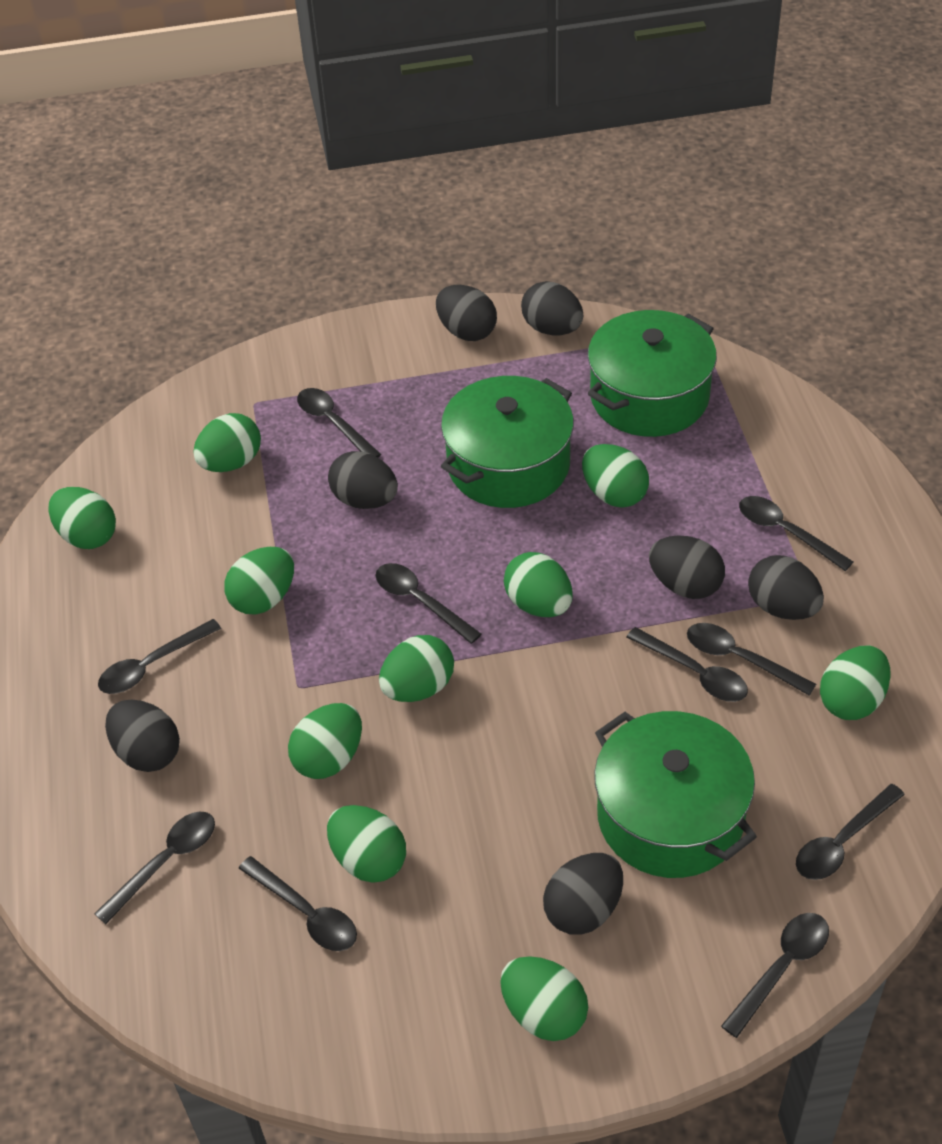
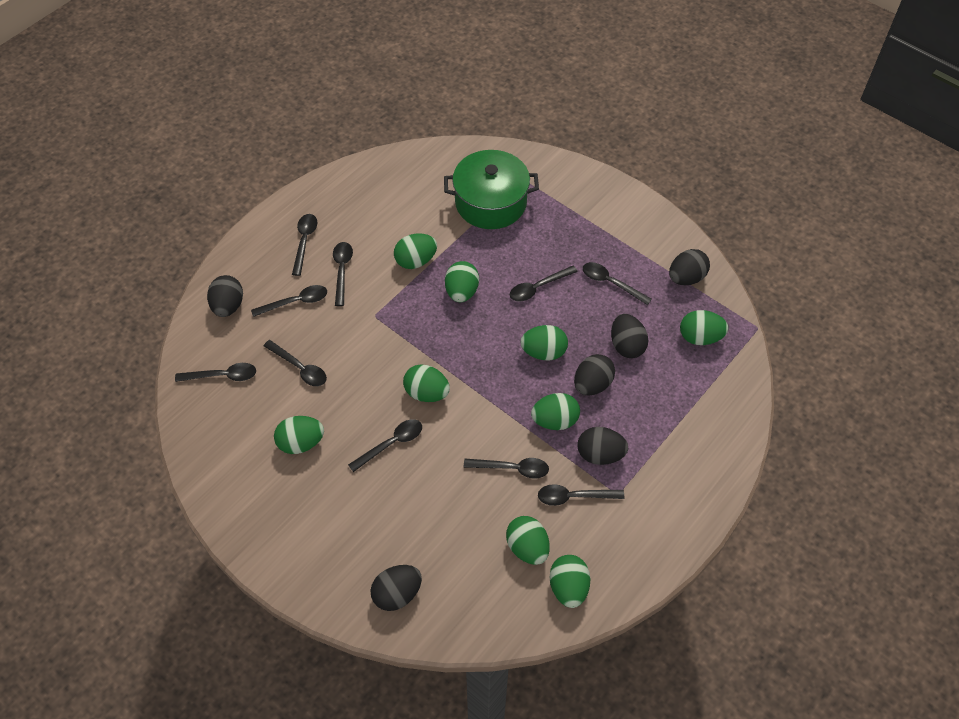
black egg: 7 -> 6
green egg: 10 -> 9
green pot: 3 -> 1

